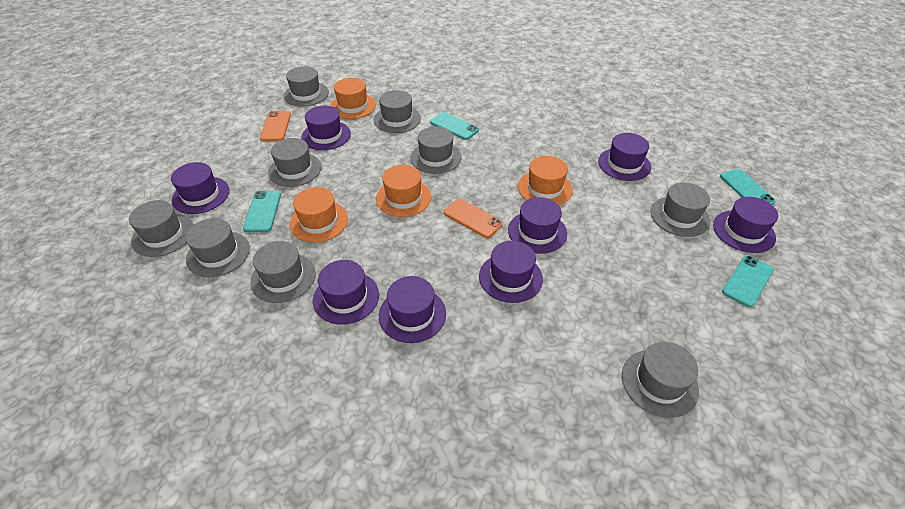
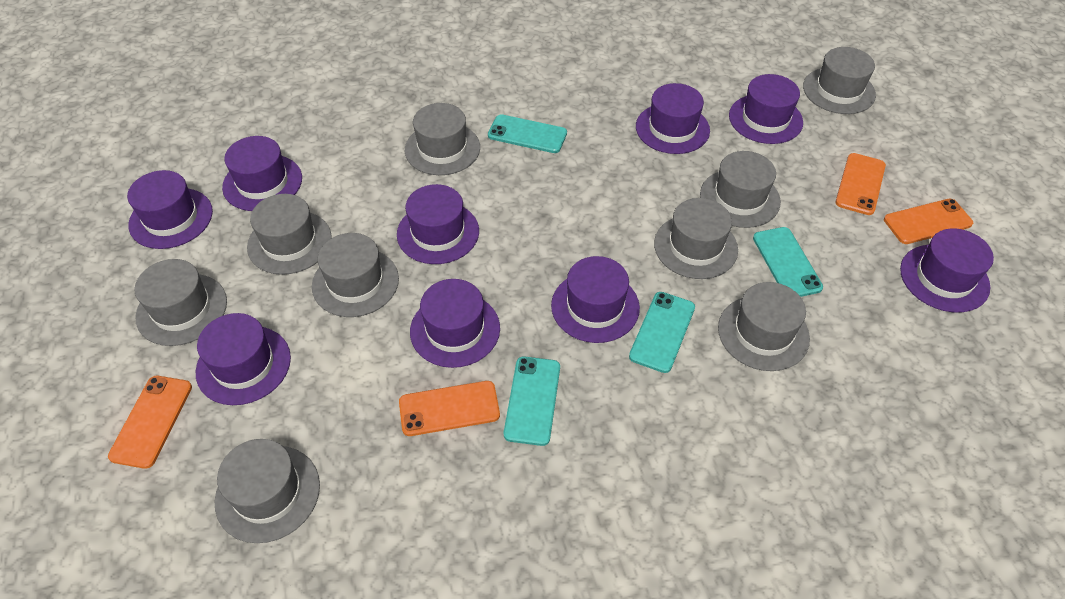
orange hat: 4 -> 0
orange phone: 2 -> 4
purple hat: 8 -> 9

